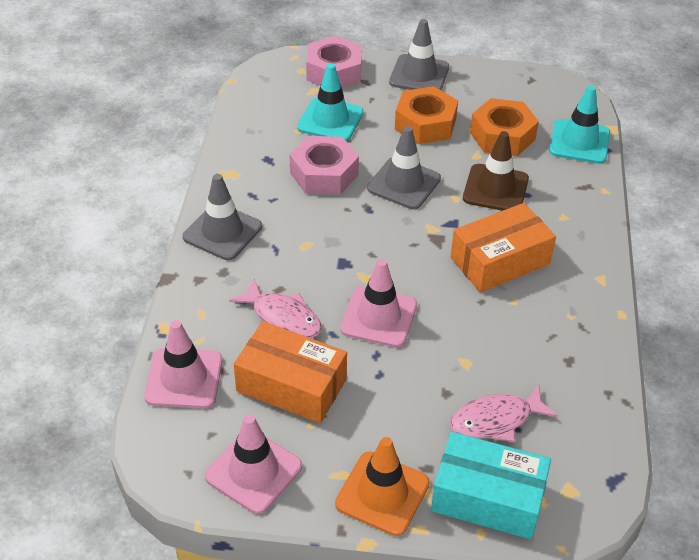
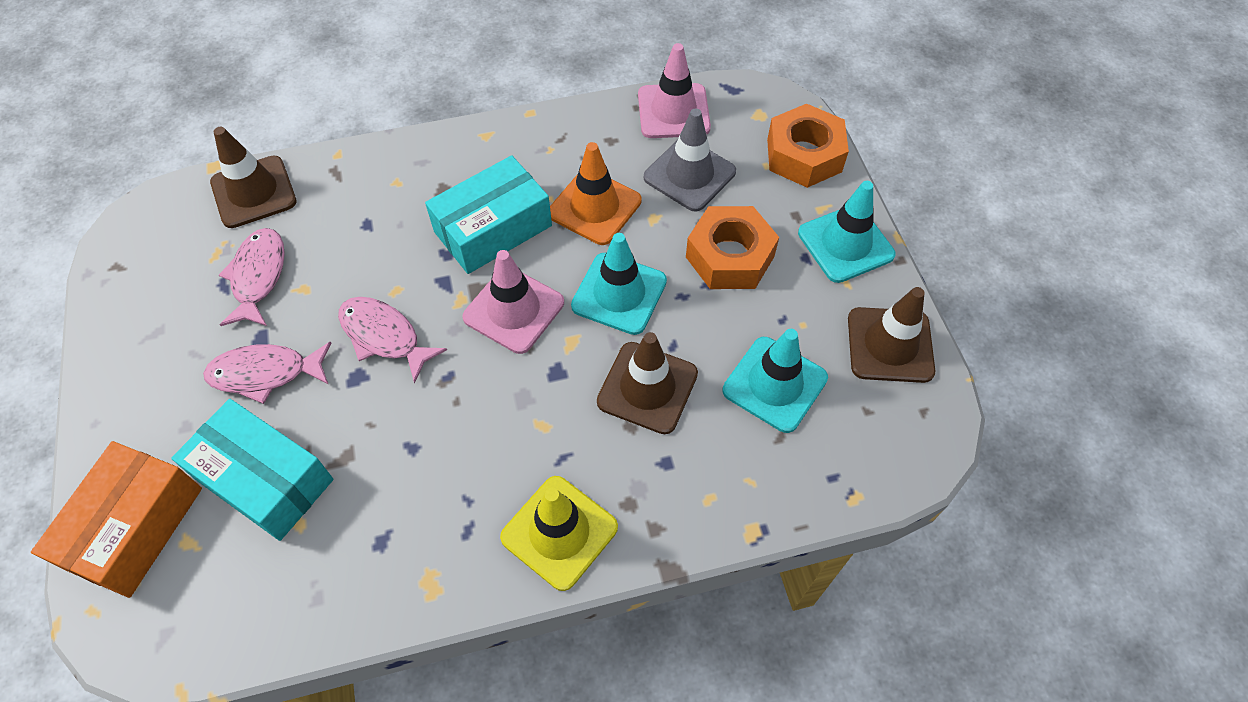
brown traffic cone: 1 -> 3
grey traffic cone: 3 -> 1
orange box: 2 -> 1
pink fish: 2 -> 3
pink nut: 2 -> 0
pink traffic cone: 3 -> 2
turquoise box: 1 -> 2
turquoise traffic cone: 2 -> 3
yellow traffic cone: 0 -> 1

